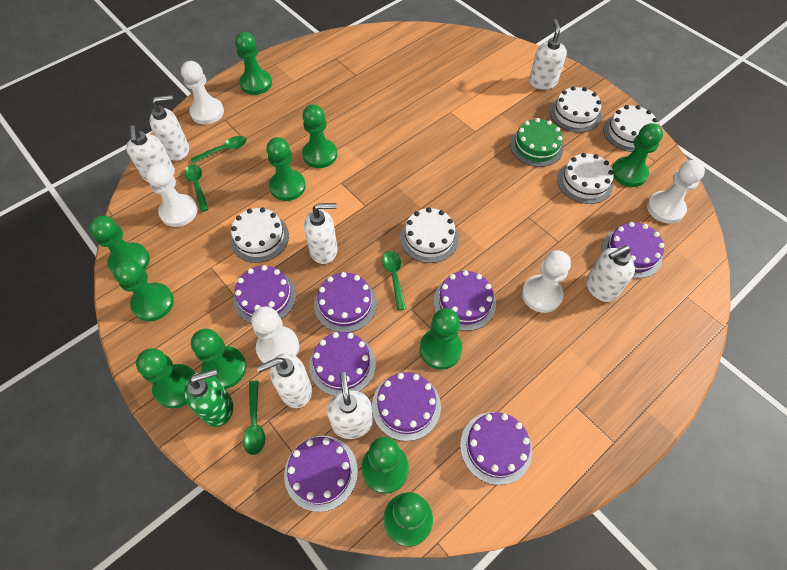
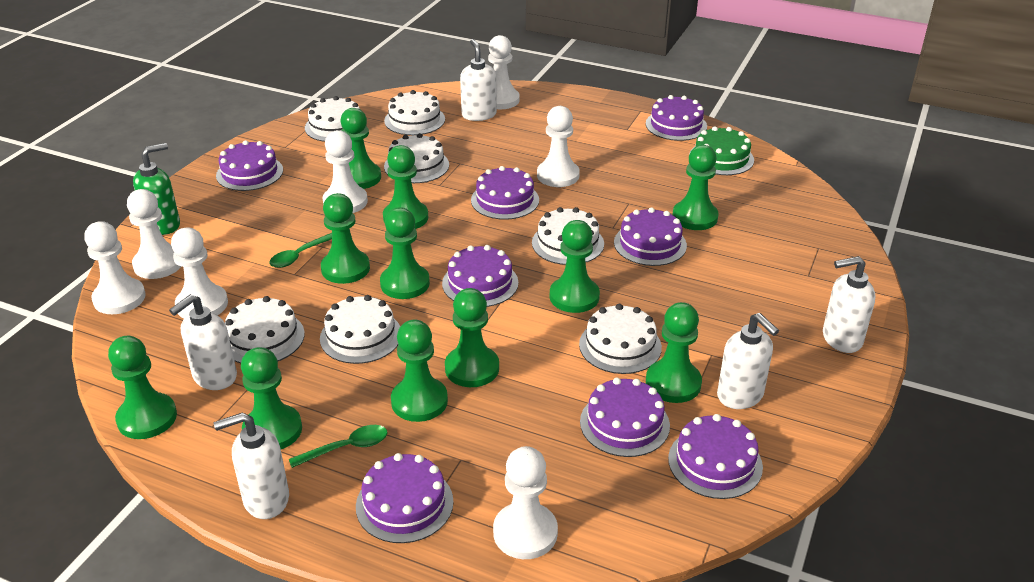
green spoon: 4 -> 2
white cake: 5 -> 7
white pawn: 5 -> 7
white soap dispenser: 7 -> 5

